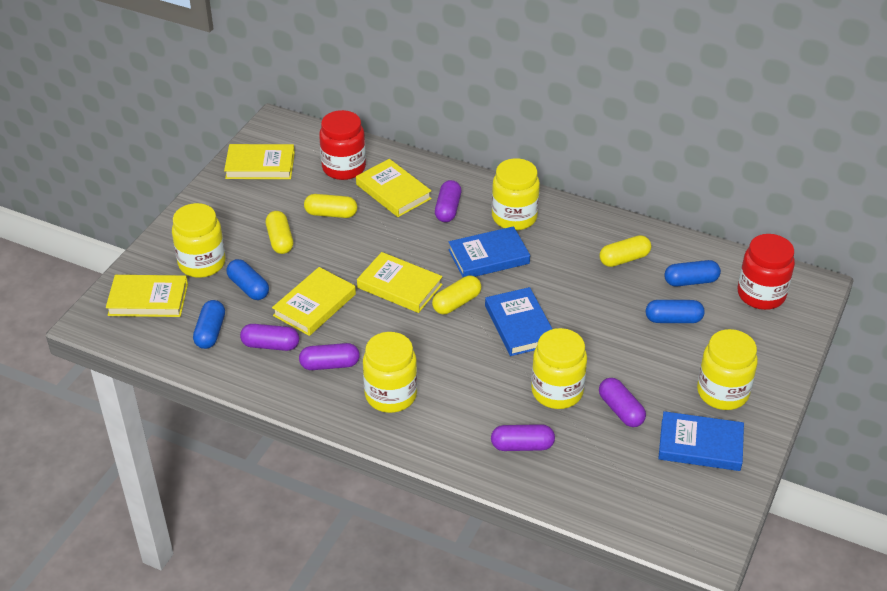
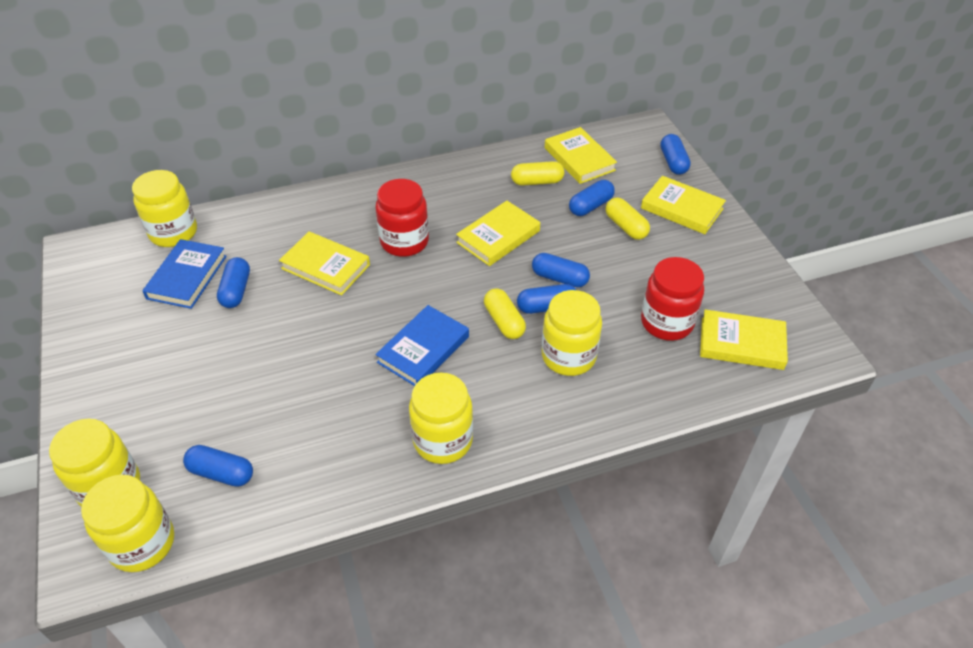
blue book: 3 -> 2
blue capsule: 4 -> 6
purple capsule: 5 -> 0
yellow capsule: 4 -> 3

